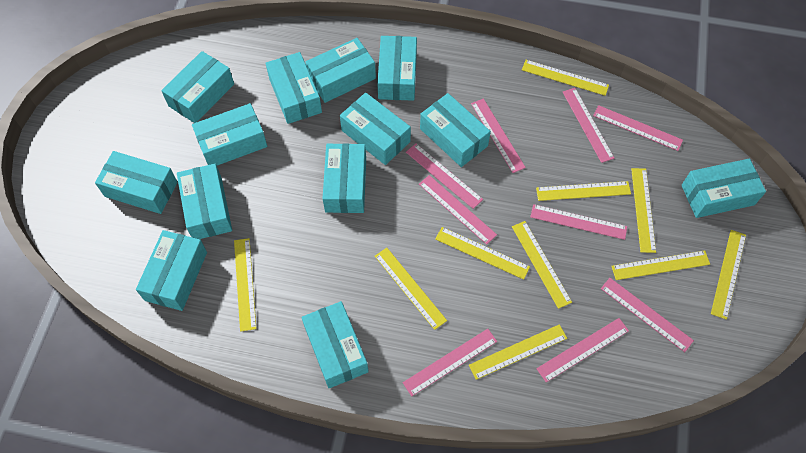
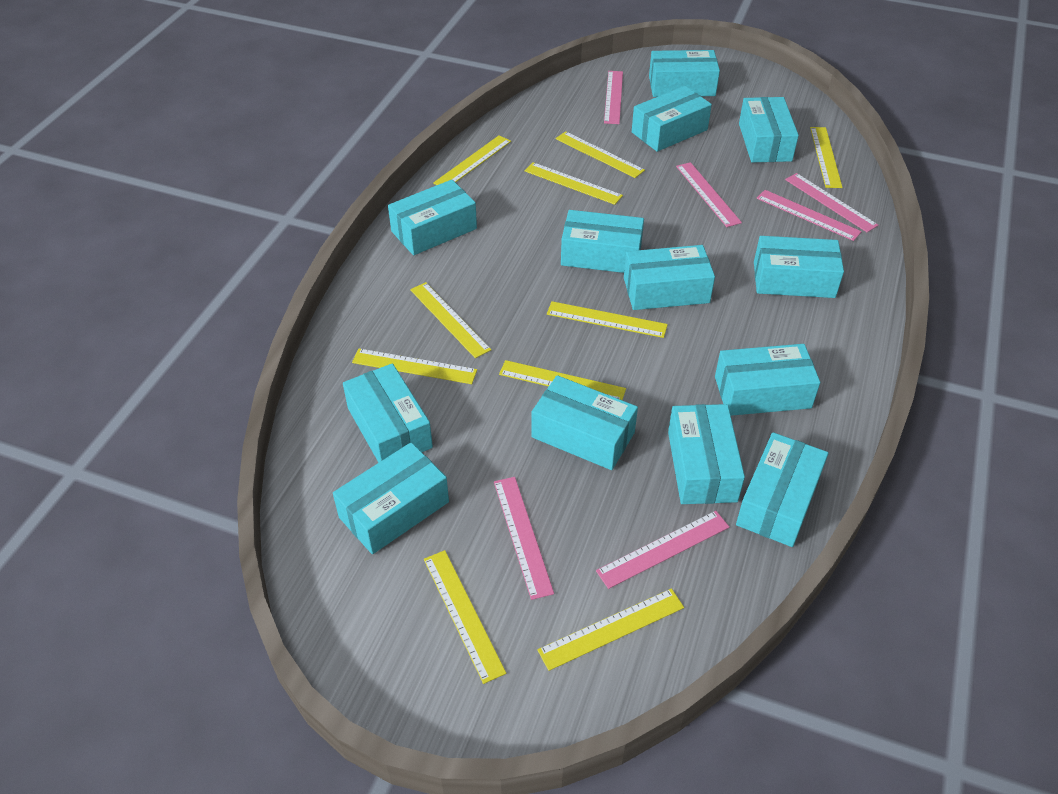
pink ruler: 9 -> 6

